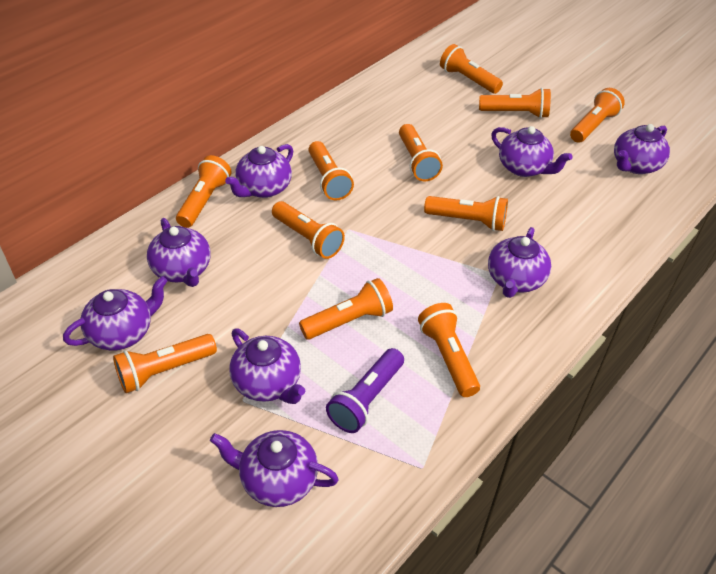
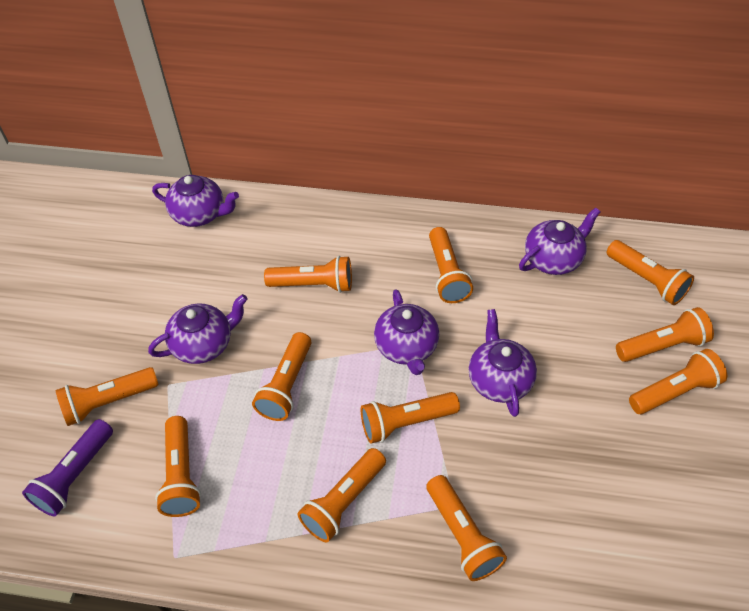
purple teapot: 8 -> 5

